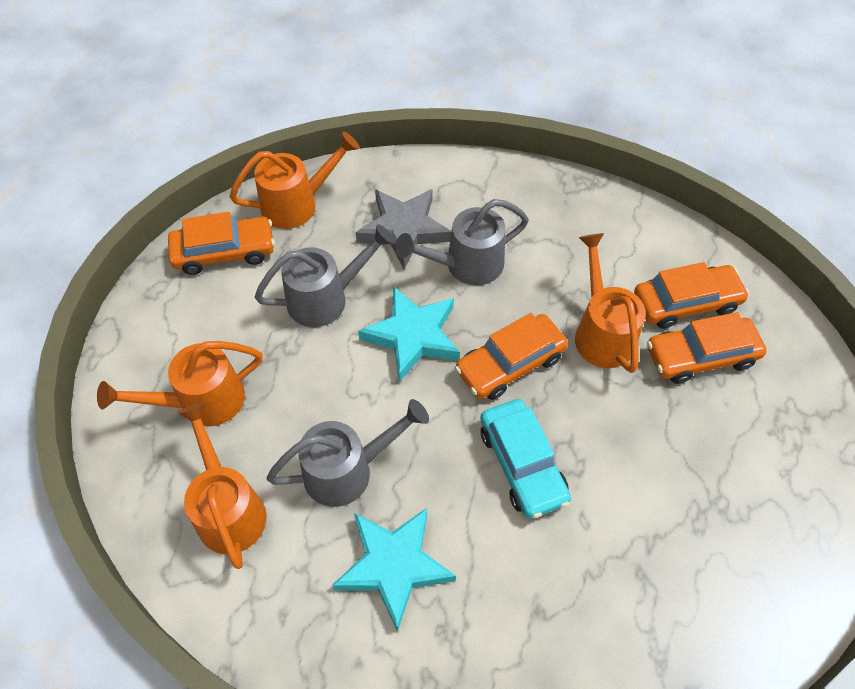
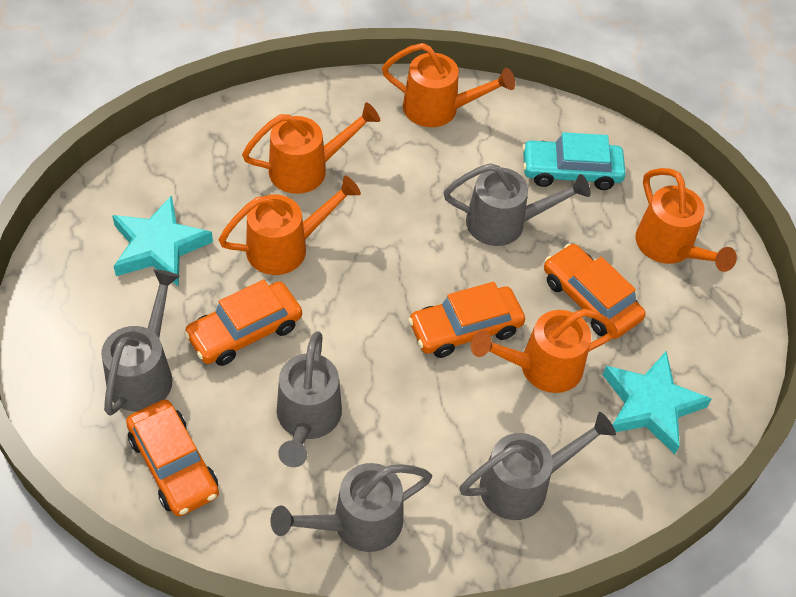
grey star: 1 -> 0
grey watering can: 3 -> 5
orange watering can: 4 -> 5

